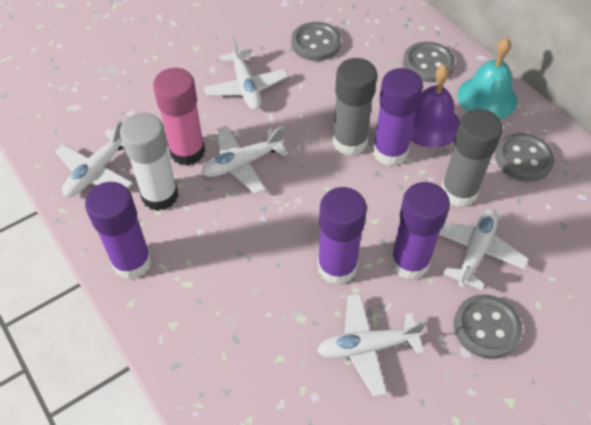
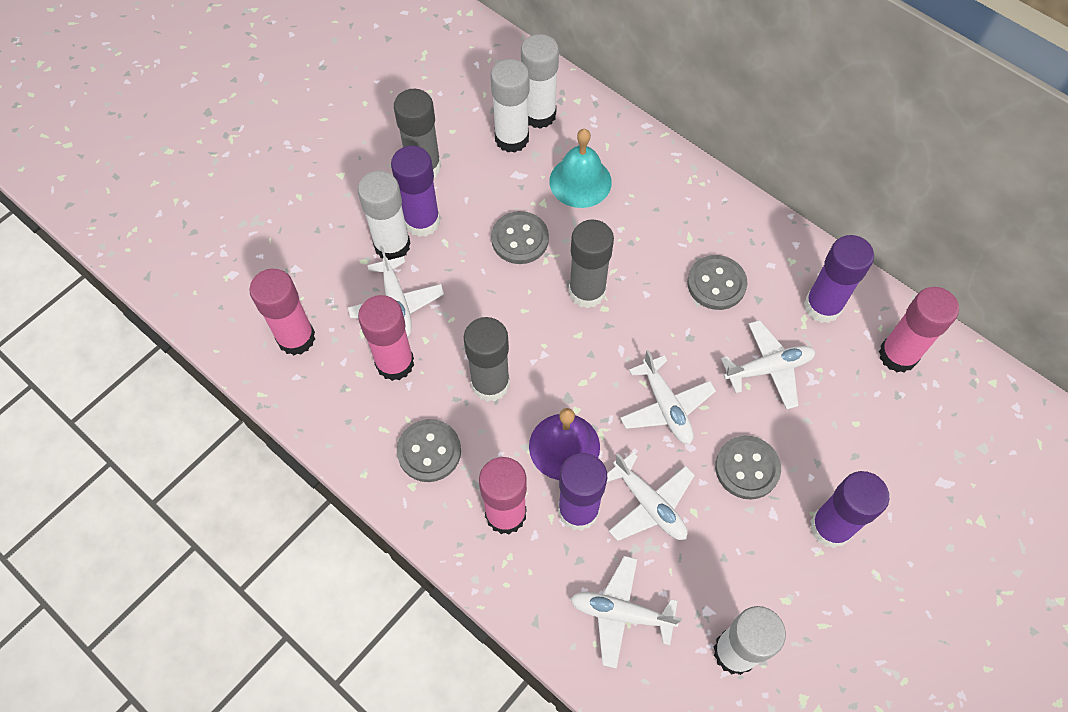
grey glue stick: 2 -> 3
pink glue stick: 1 -> 4
white glue stick: 1 -> 4

